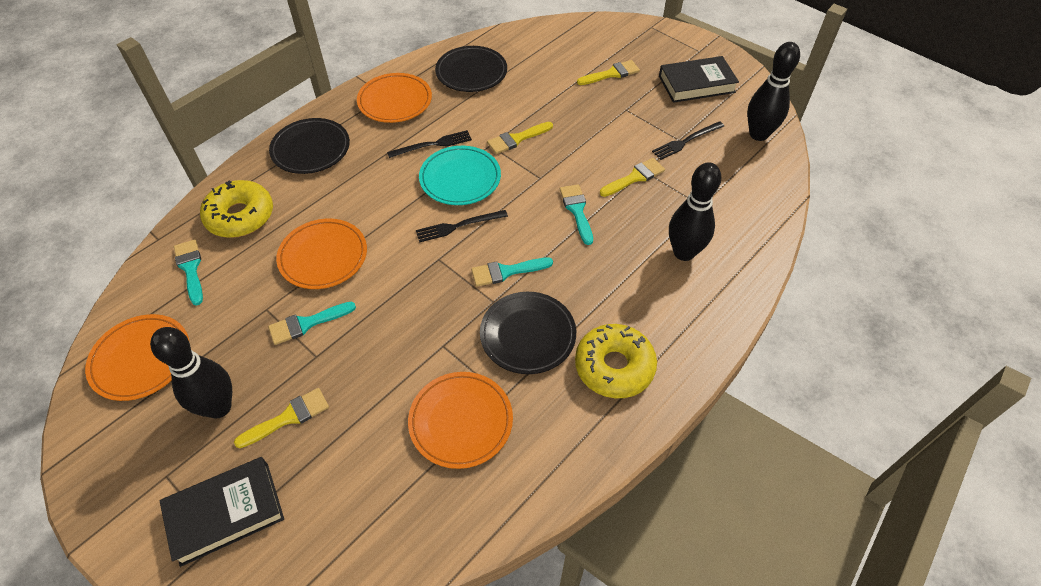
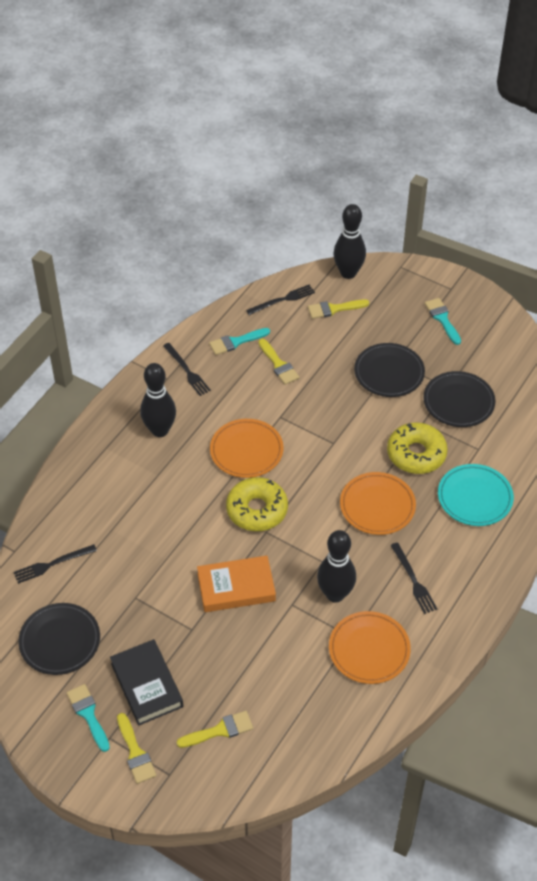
black book: 2 -> 1
black fork: 3 -> 4
orange book: 0 -> 1
orange plate: 4 -> 3
turquoise brush: 4 -> 3

